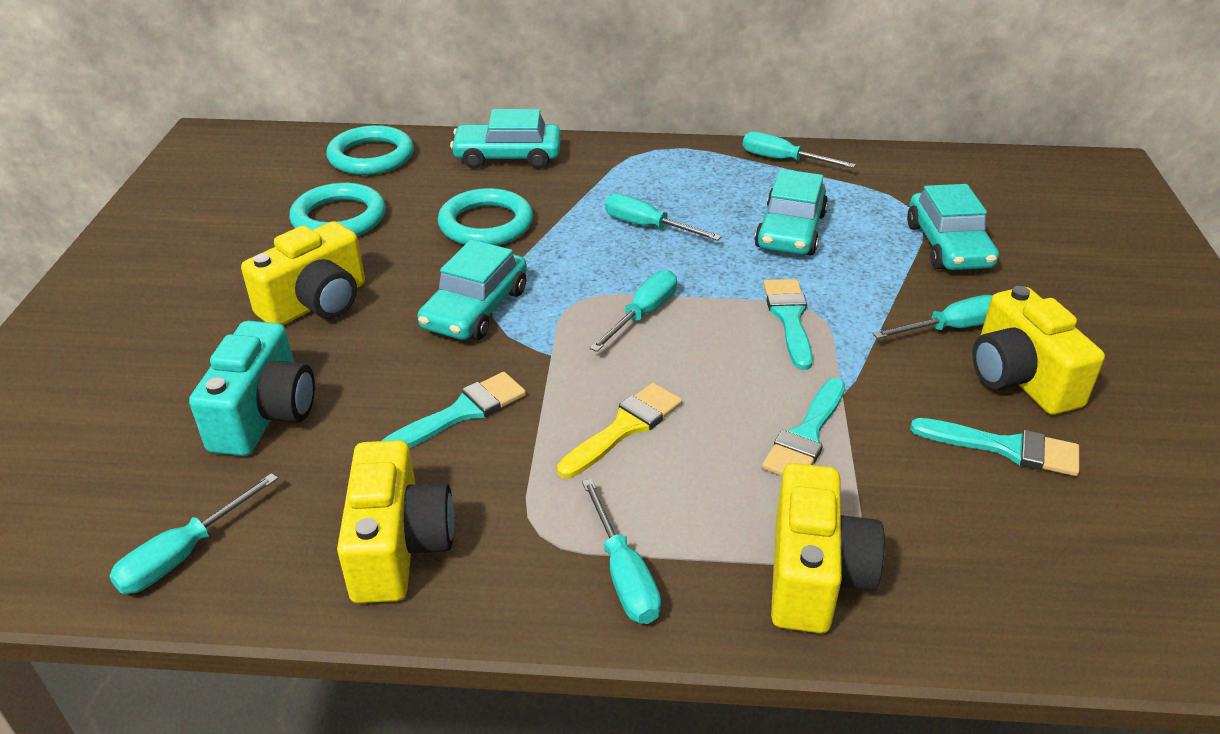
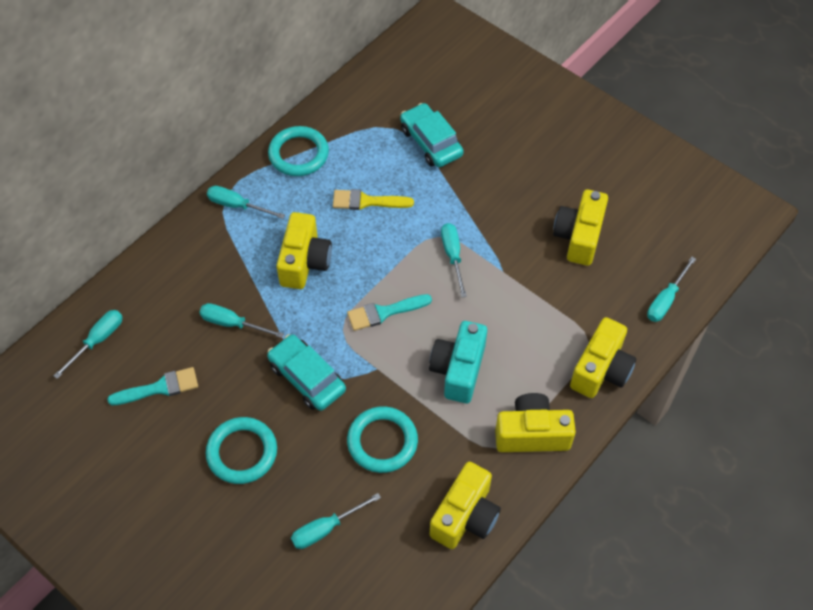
turquoise brush: 4 -> 2
turquoise car: 4 -> 2
yellow camera: 4 -> 5

